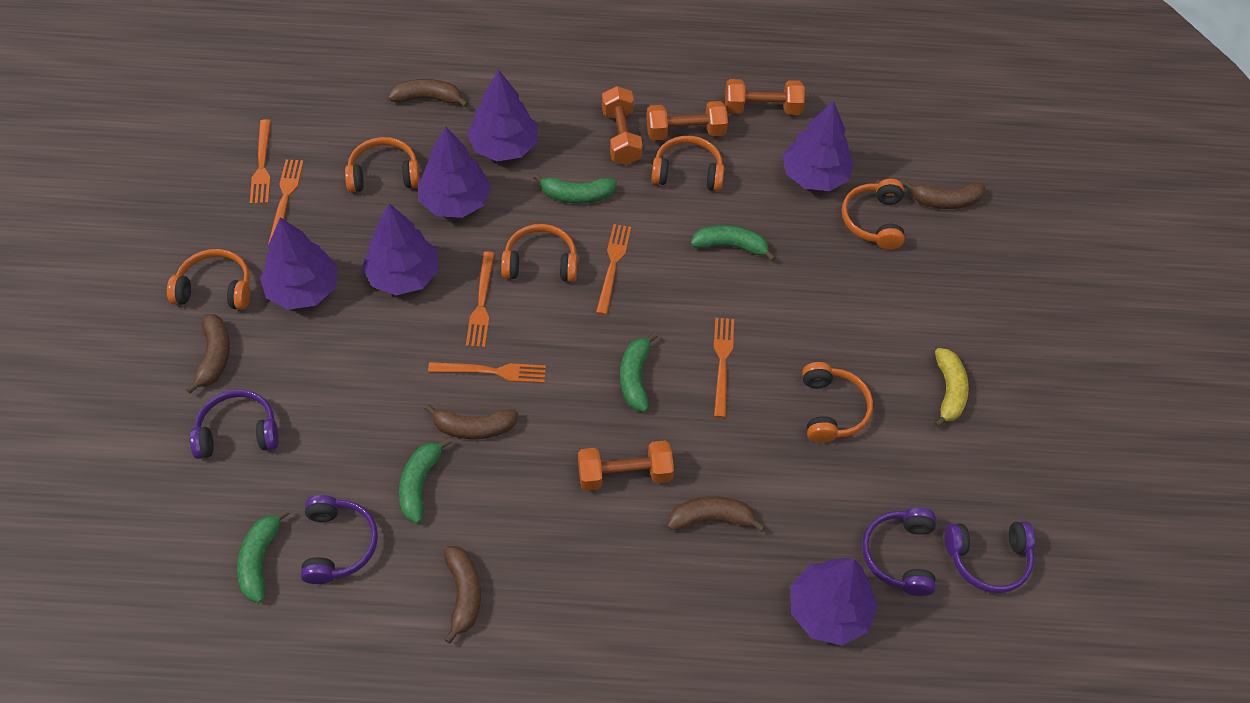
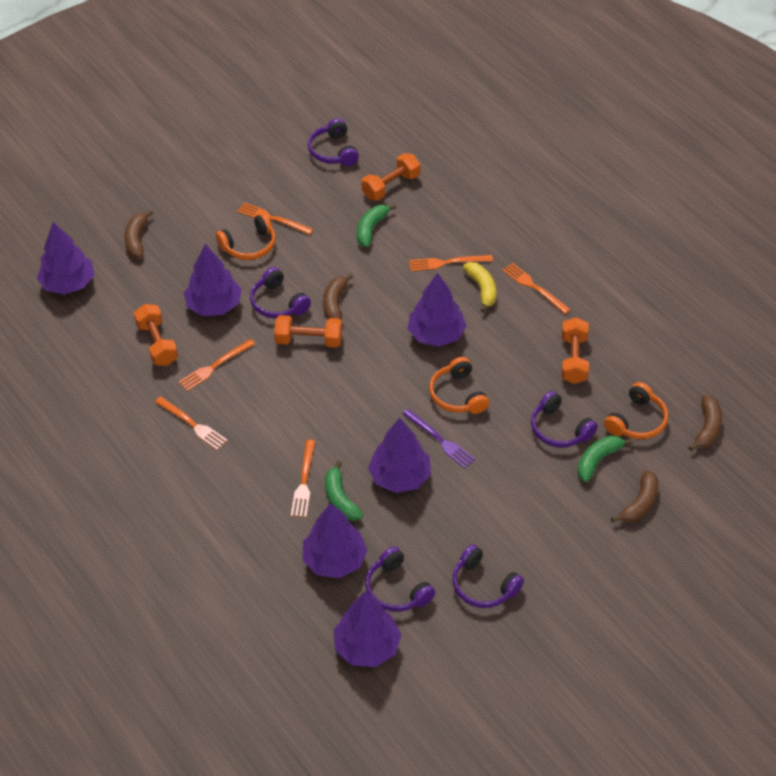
brown banana: 6 -> 4
green banana: 5 -> 3
orange headphones: 6 -> 3
purple fork: 0 -> 1
purple headphones: 4 -> 5

